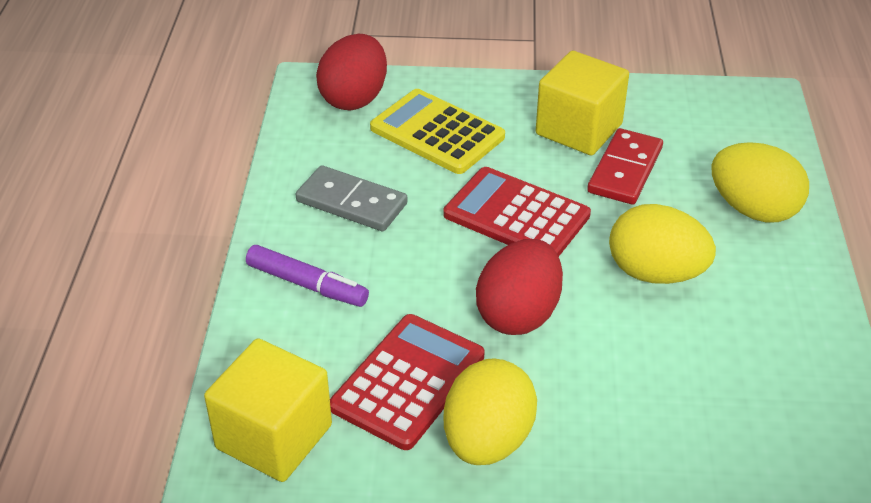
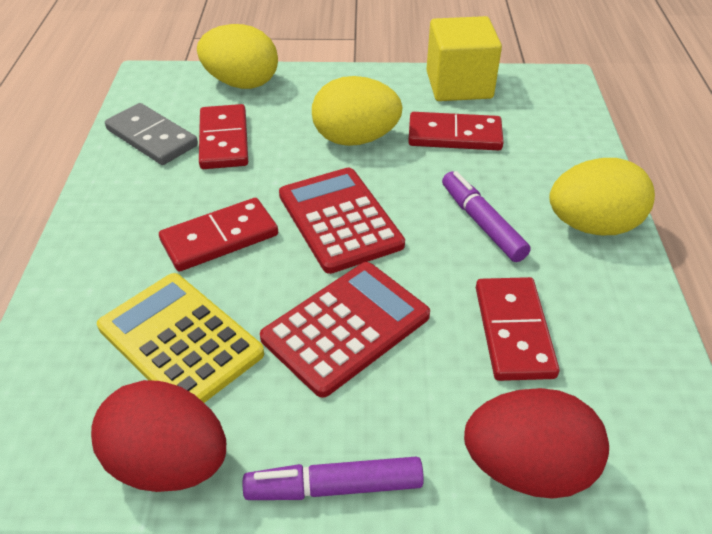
purple marker: 1 -> 2
red domino: 1 -> 4
yellow cube: 2 -> 1

